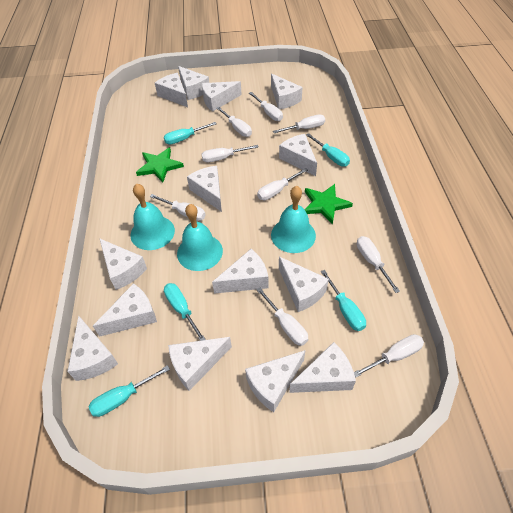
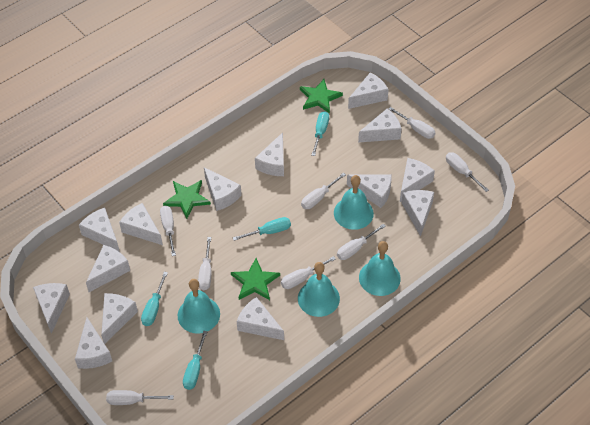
green star: 2 -> 3
turquoise bell: 3 -> 4
turquoise screwdriver: 5 -> 4
white screwdriver: 9 -> 8

